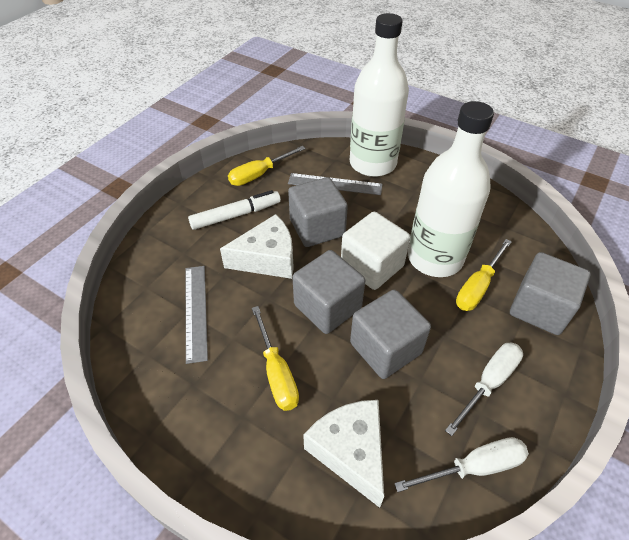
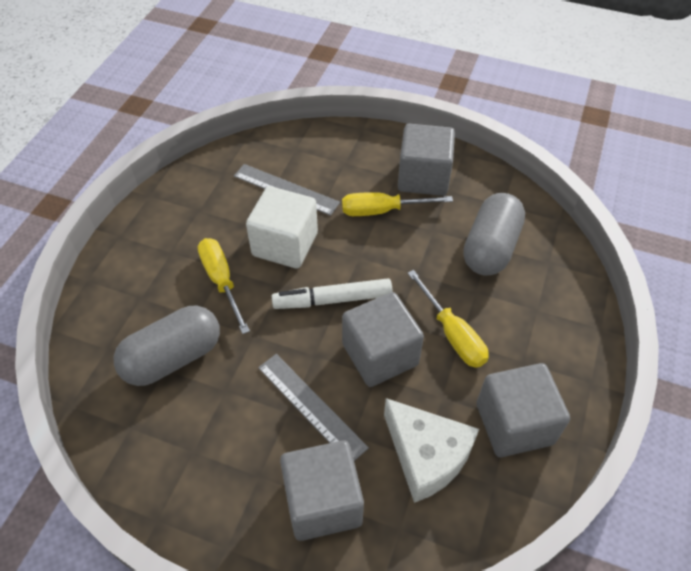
grey capsule: 0 -> 2
white bottle: 2 -> 0
white cheese: 2 -> 1
white screwdriver: 2 -> 0

